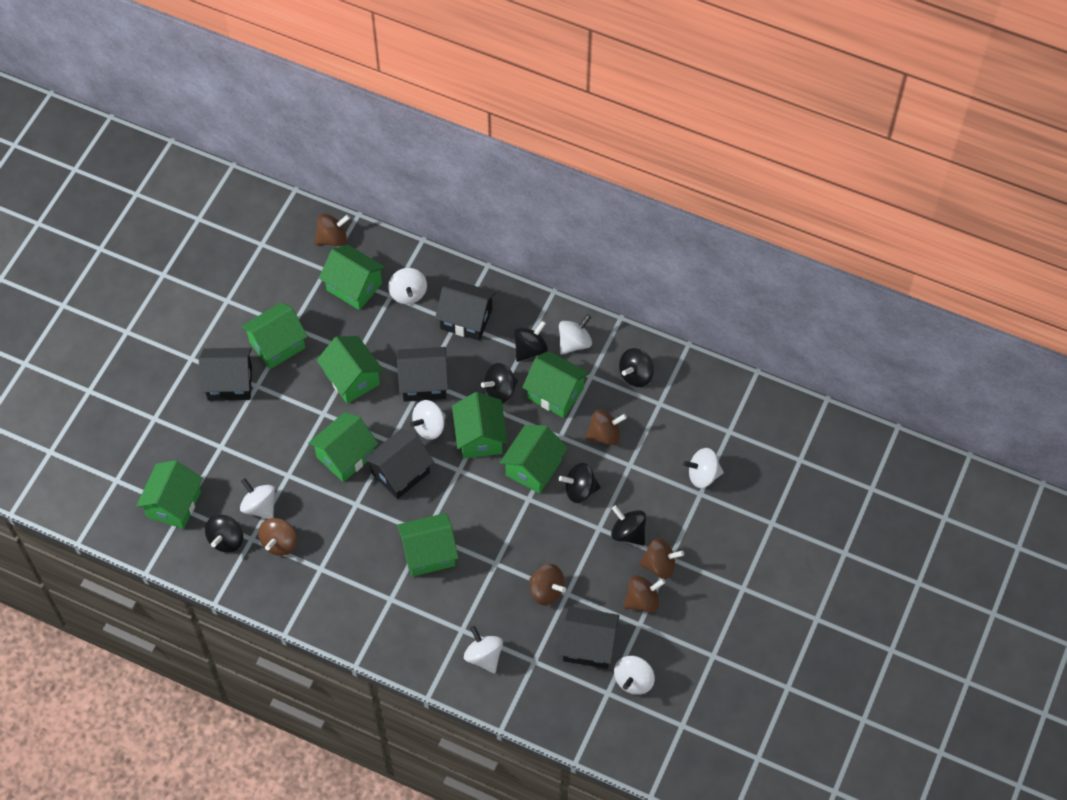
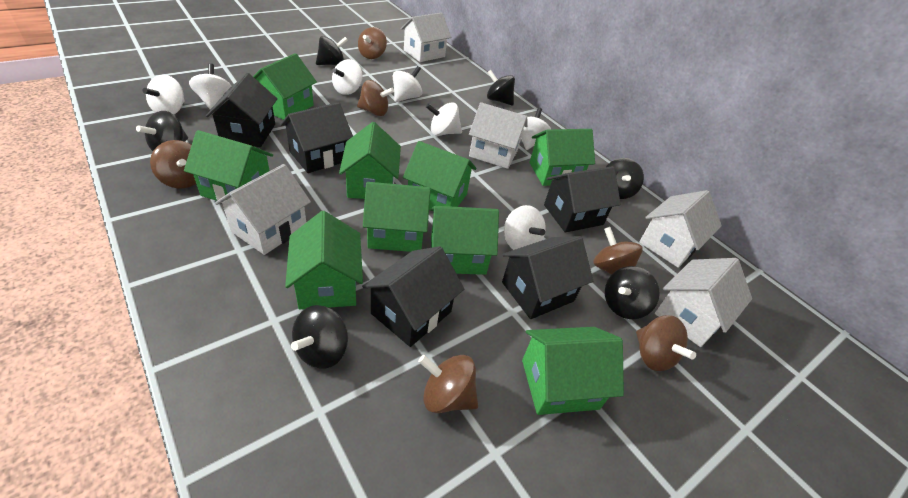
white house: 0 -> 5

